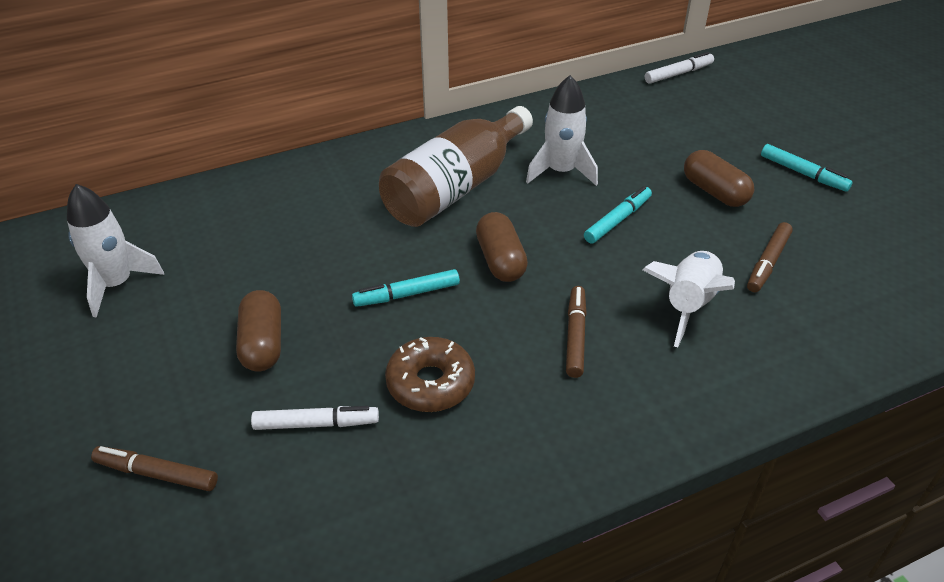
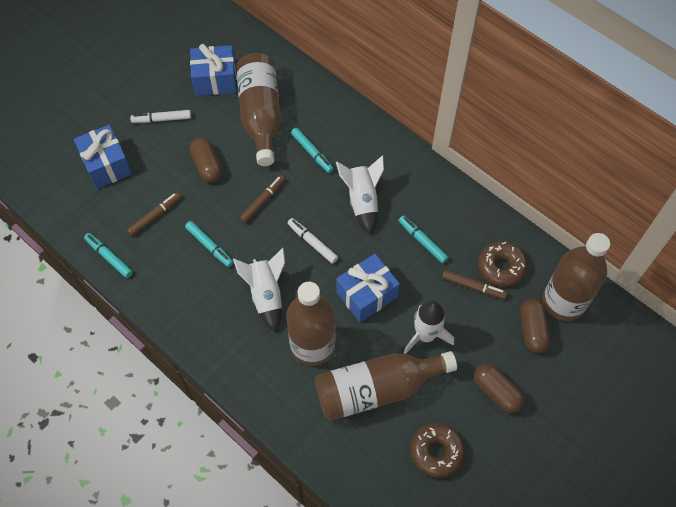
blue gift: 0 -> 3
brown bottle: 1 -> 4
brown donut: 1 -> 2
turquoise marker: 3 -> 4

